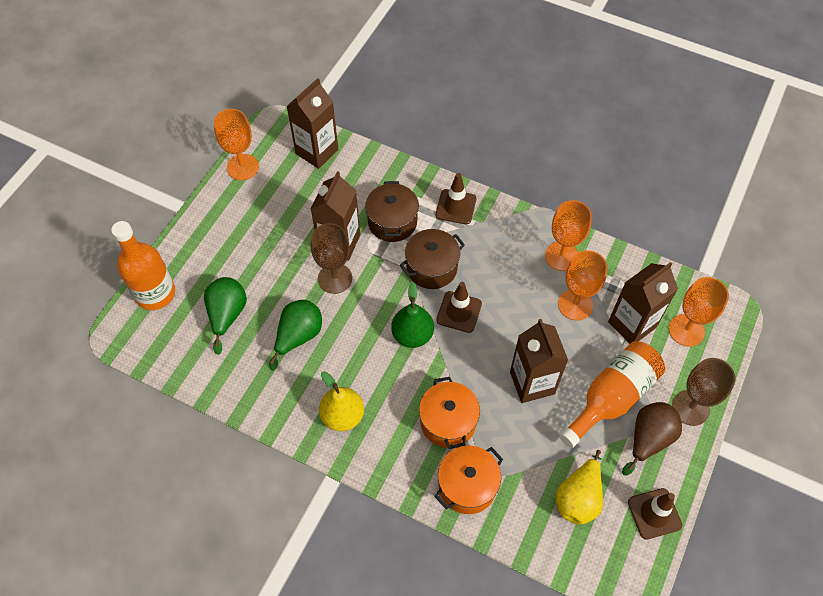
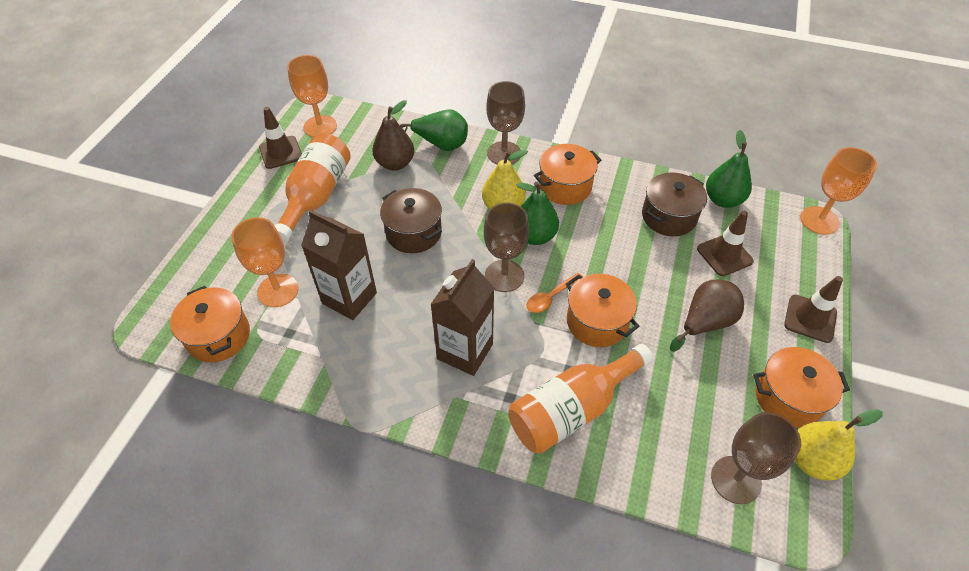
brown carton: 4 -> 2
brown goblet: 2 -> 3
brown pear: 1 -> 2
orange goblet: 4 -> 3
orange pot: 2 -> 4
orange spoon: 0 -> 1

